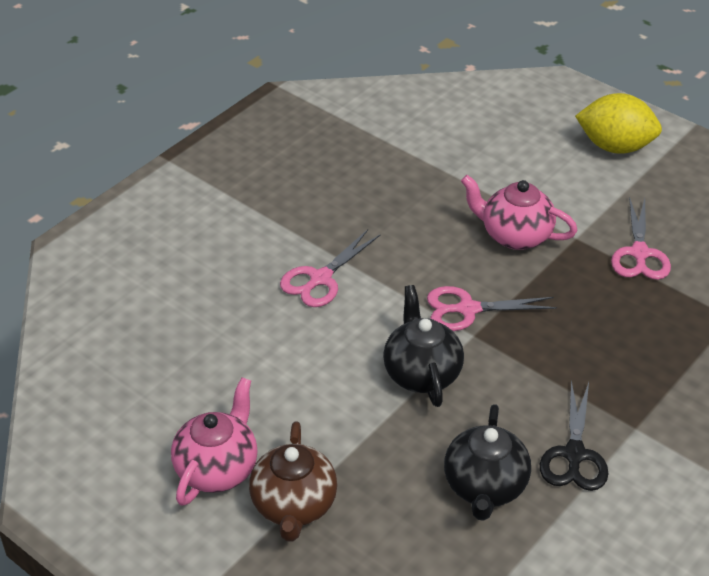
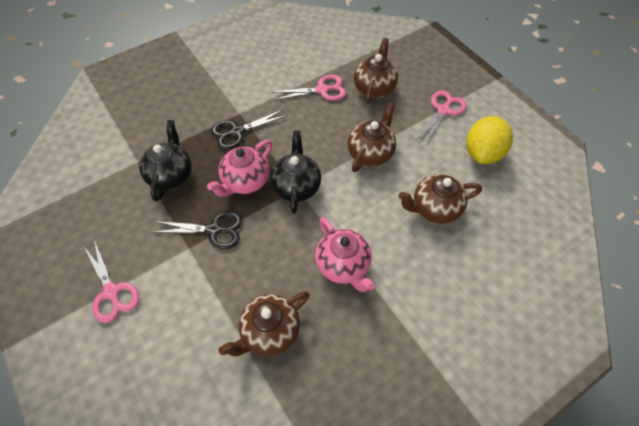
black scissors: 1 -> 2
brown teapot: 1 -> 4

